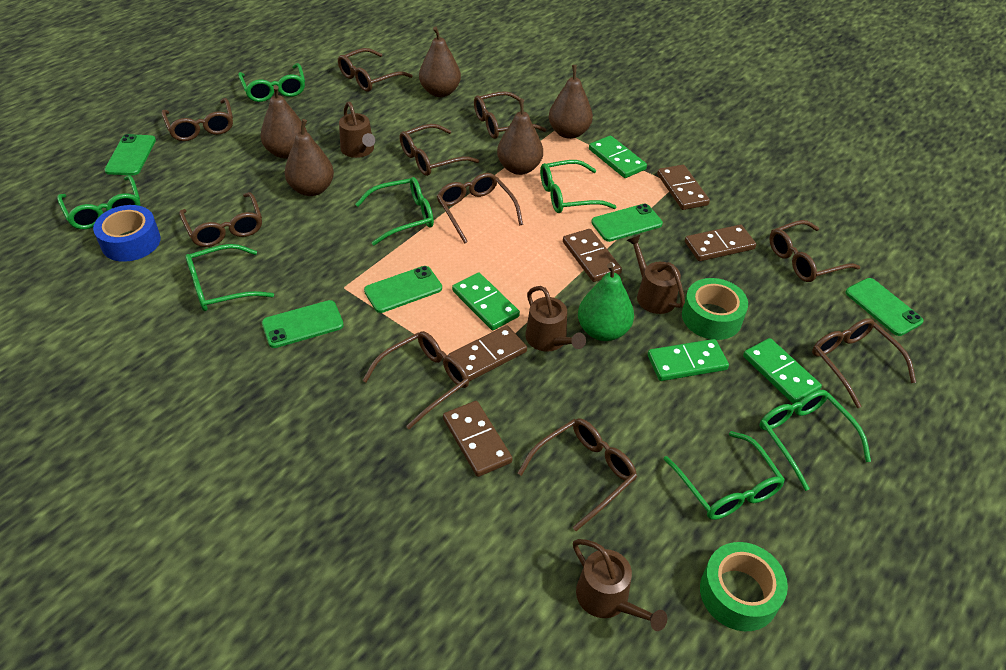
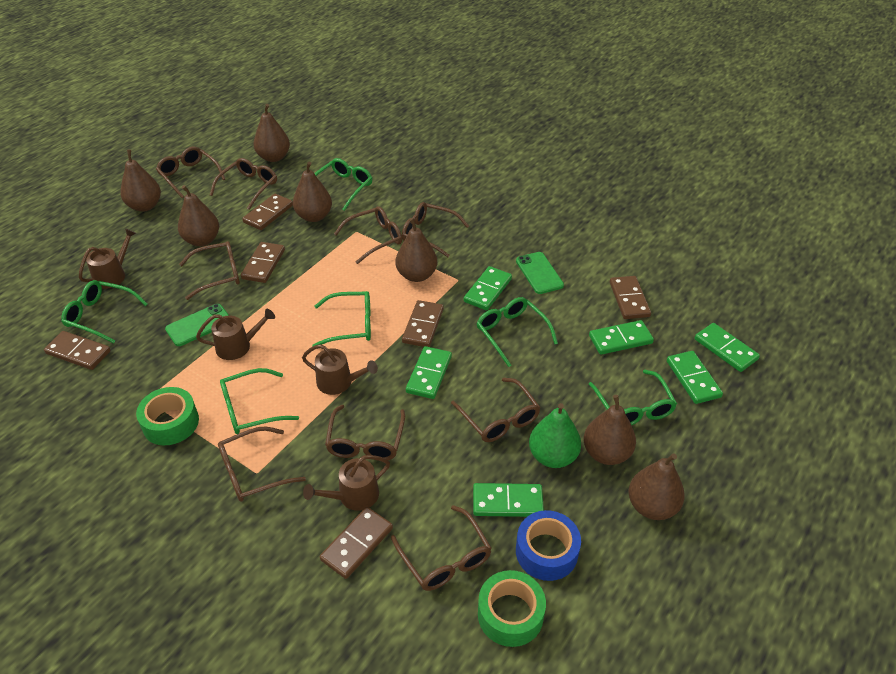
brown domino: 5 -> 6
brown glasses: 10 -> 9
brown pear: 5 -> 7
green domino: 4 -> 6
green glasses: 7 -> 6
green phone: 5 -> 2

